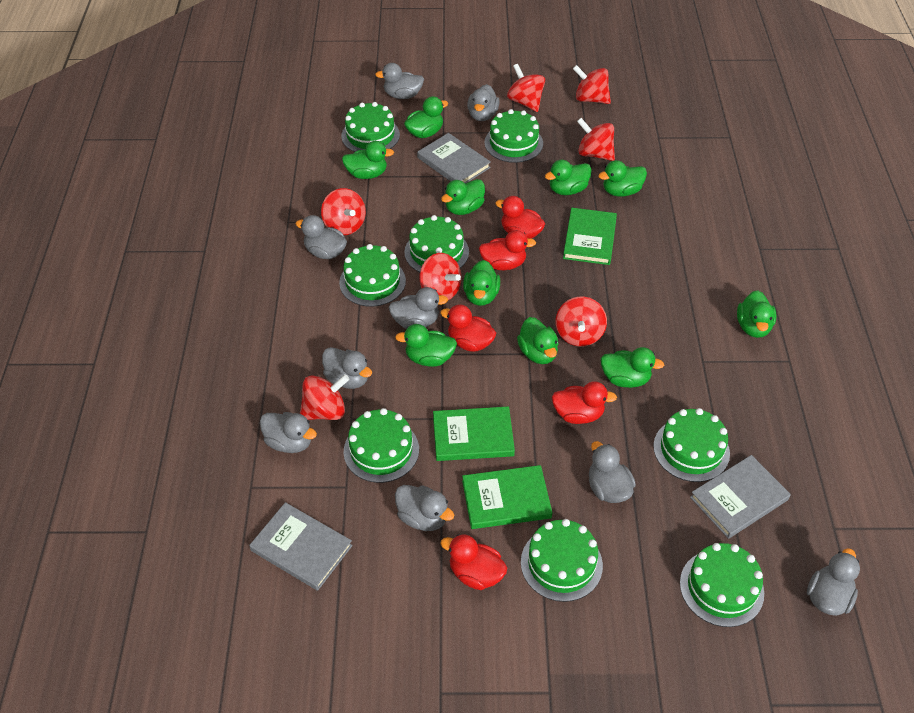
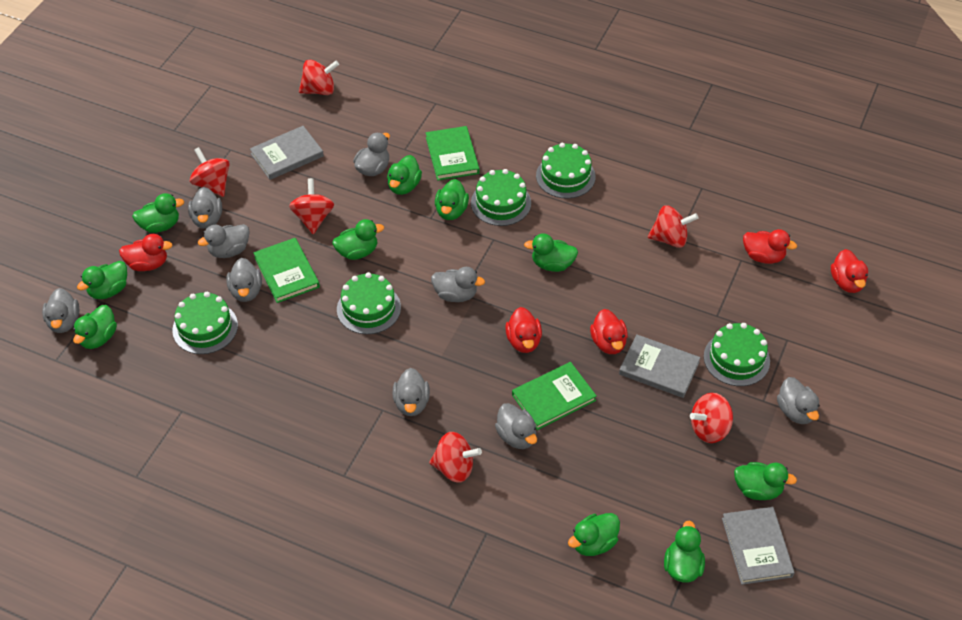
green cake: 8 -> 5
red spinning top: 7 -> 6

